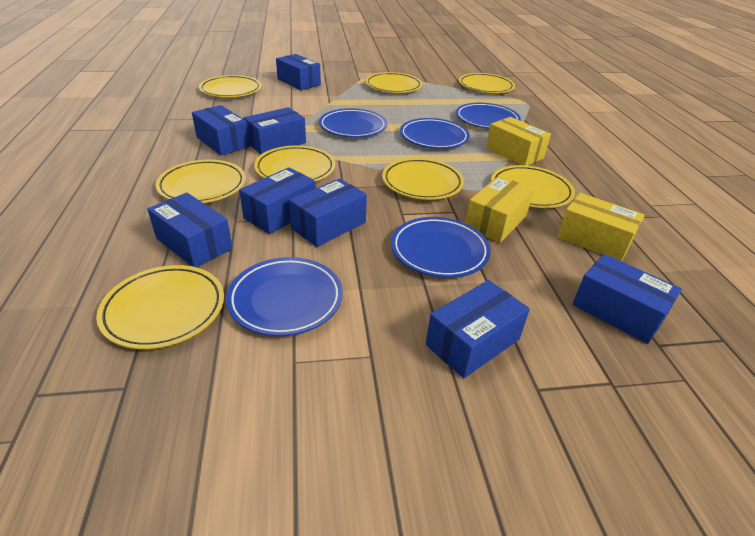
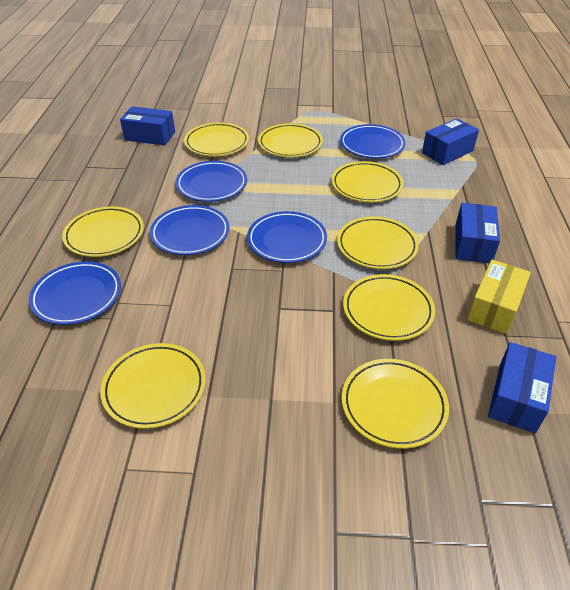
blue box: 8 -> 4
yellow box: 3 -> 1

